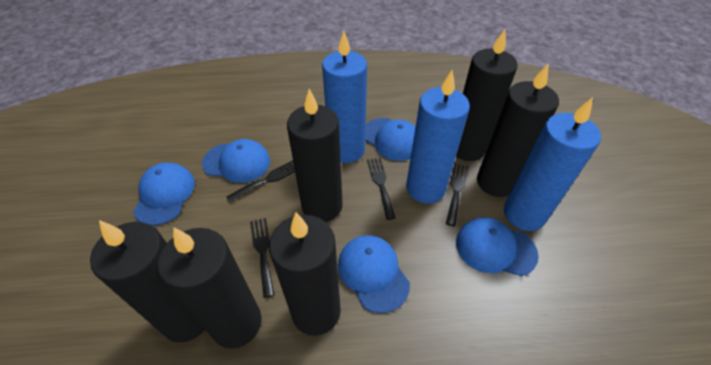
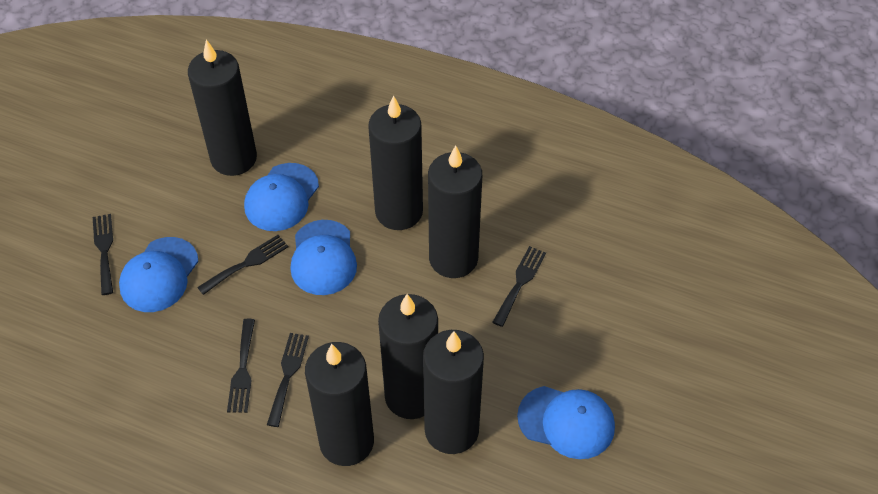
black fork: 4 -> 5
blue candle: 3 -> 0
blue cap: 5 -> 4

